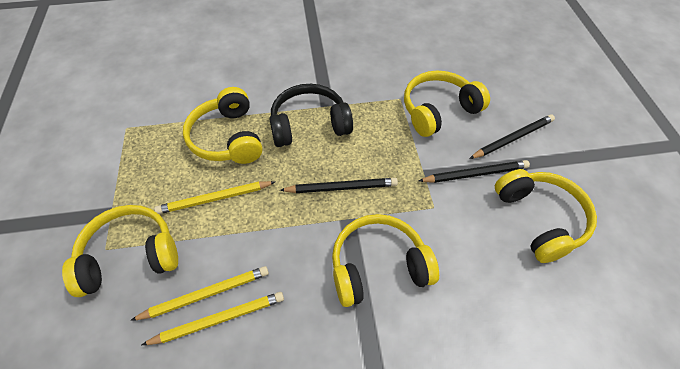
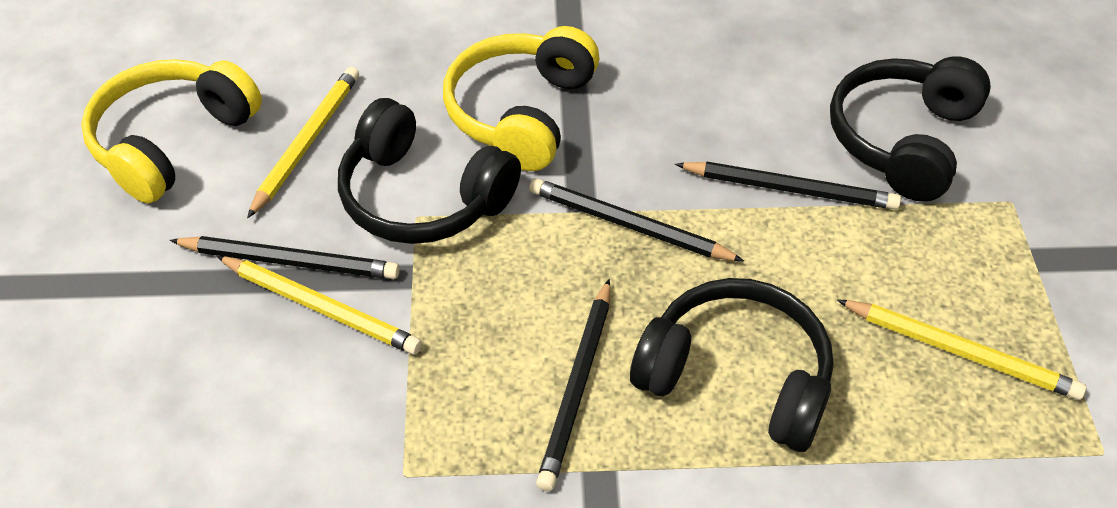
black headphones: 1 -> 3
black pencil: 3 -> 4
yellow headphones: 5 -> 2

